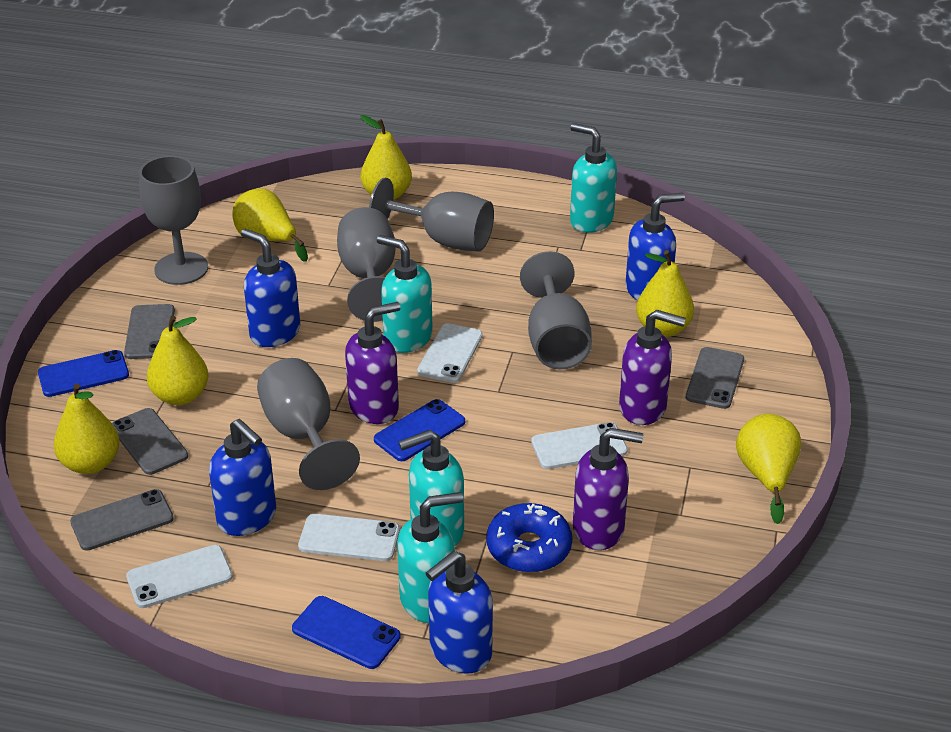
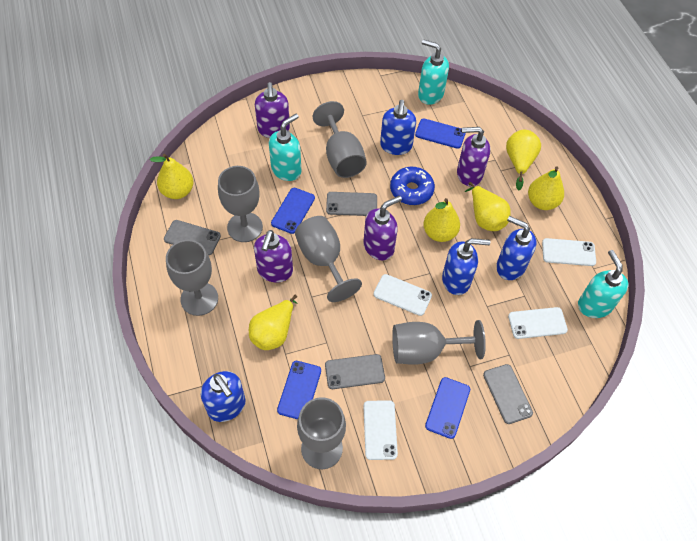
blue phone: 3 -> 4
grey goblet: 5 -> 6
purple soap dispenser: 3 -> 4
turquoise soap dispenser: 4 -> 3

